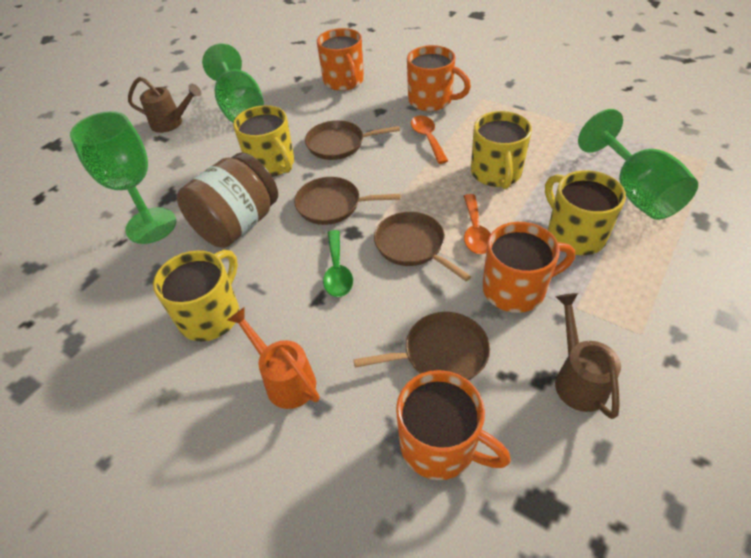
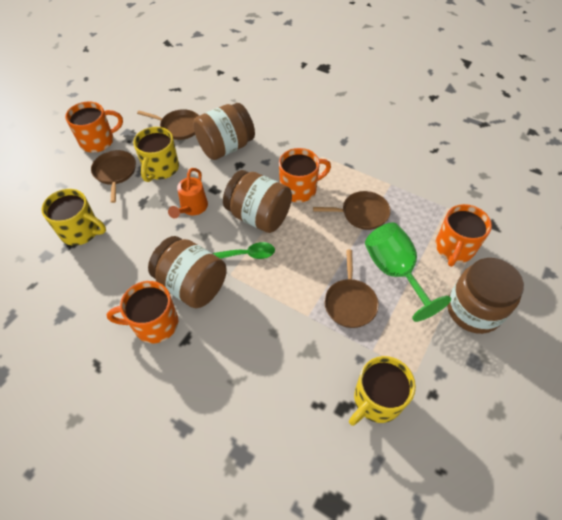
brown jar: 1 -> 4
brown watering can: 2 -> 0
green goblet: 3 -> 1
orange spoon: 2 -> 0
yellow mug: 4 -> 3

